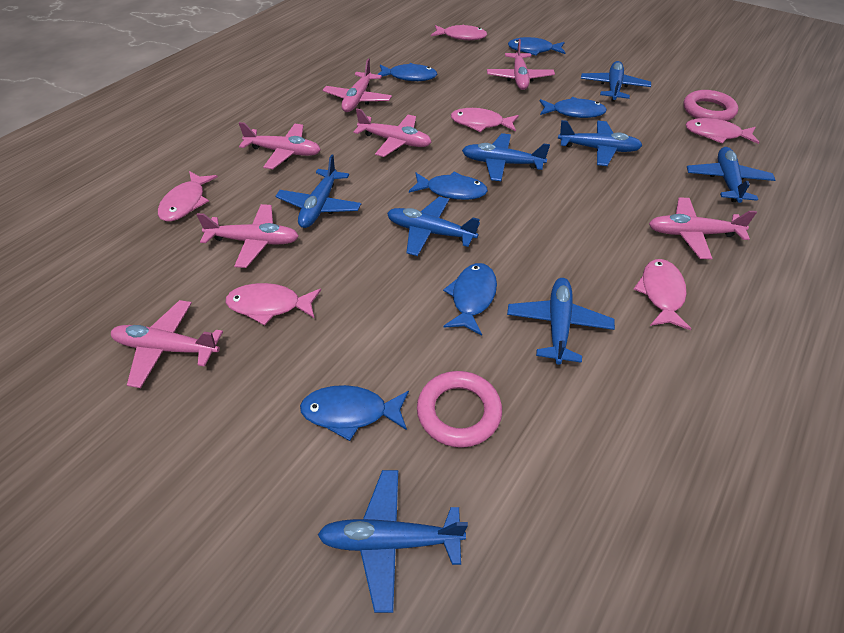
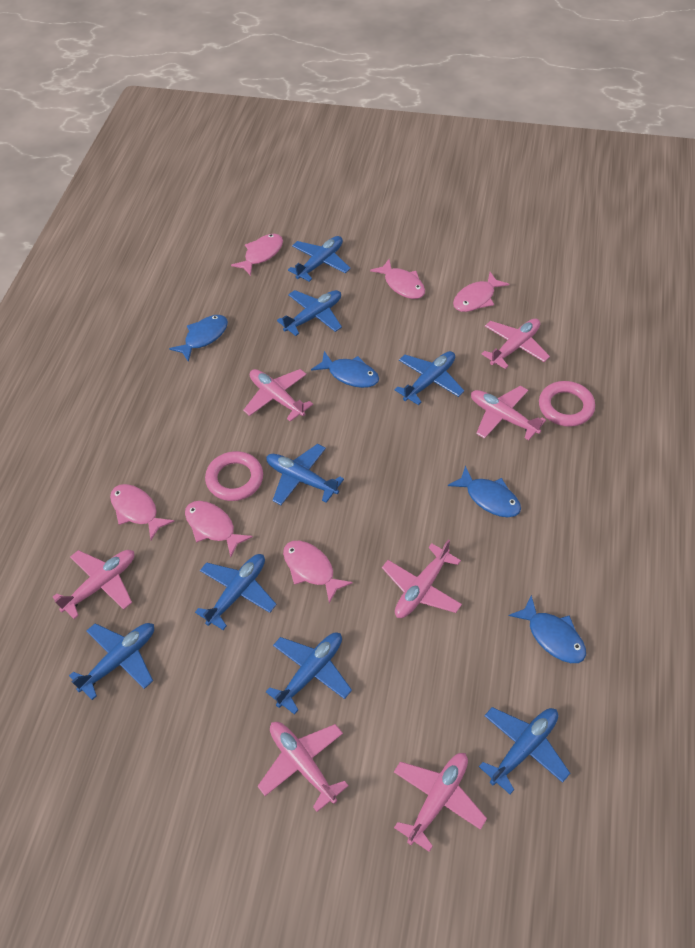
blue fish: 6 -> 4

